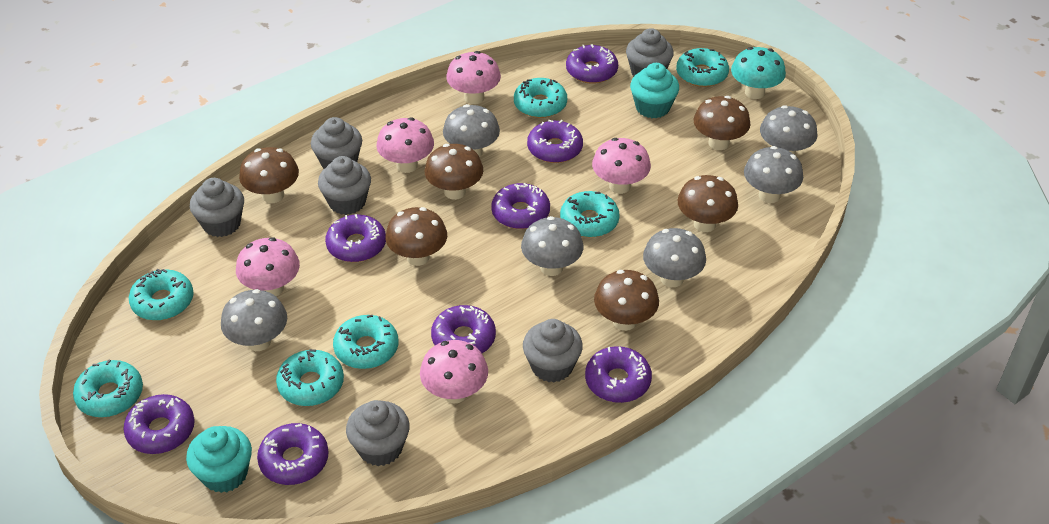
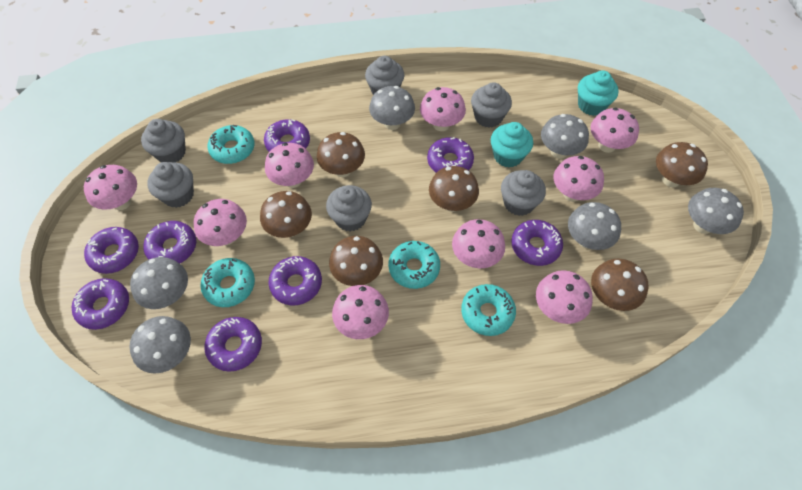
pink mushroom: 5 -> 9
turquoise donut: 7 -> 4
turquoise mushroom: 1 -> 0

